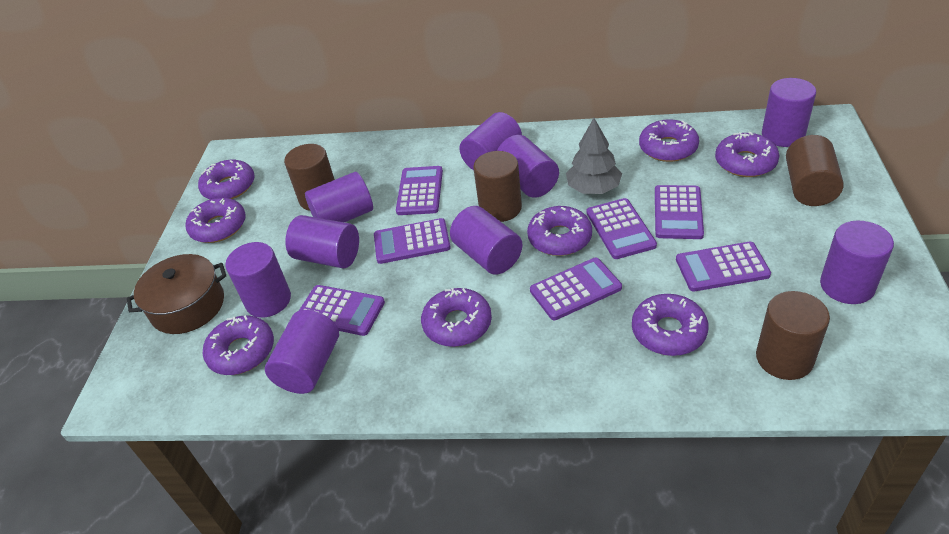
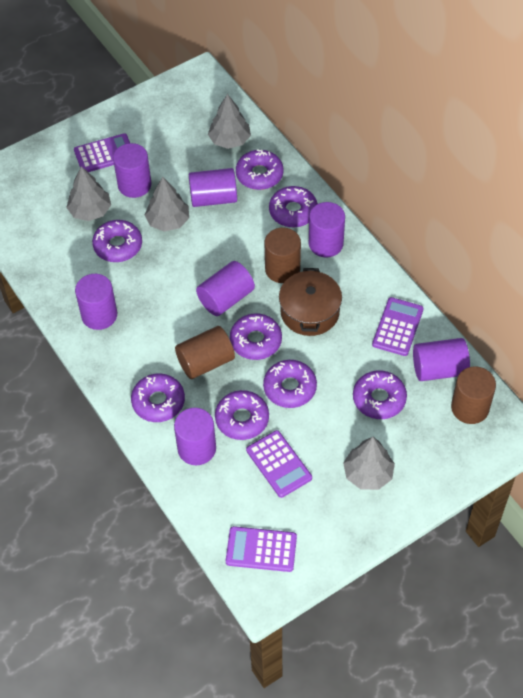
brown cylinder: 4 -> 3
grey tree: 1 -> 4
purple calculator: 7 -> 4
purple cylinder: 9 -> 7

